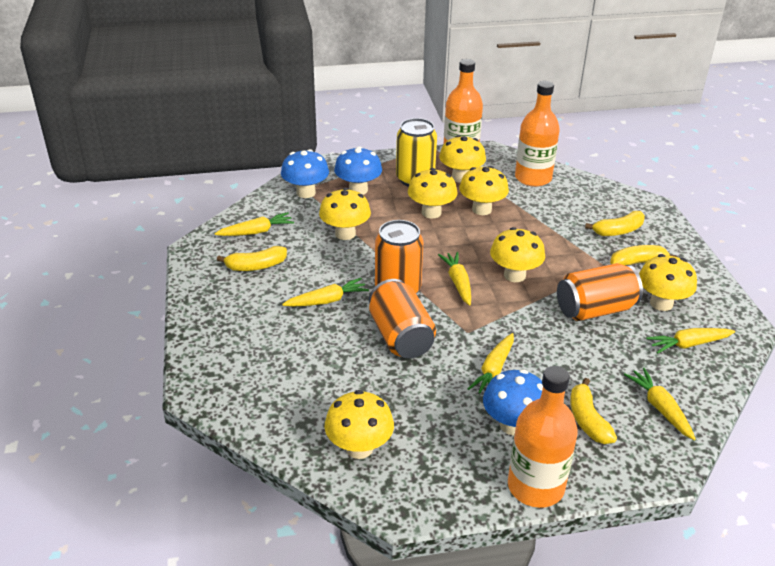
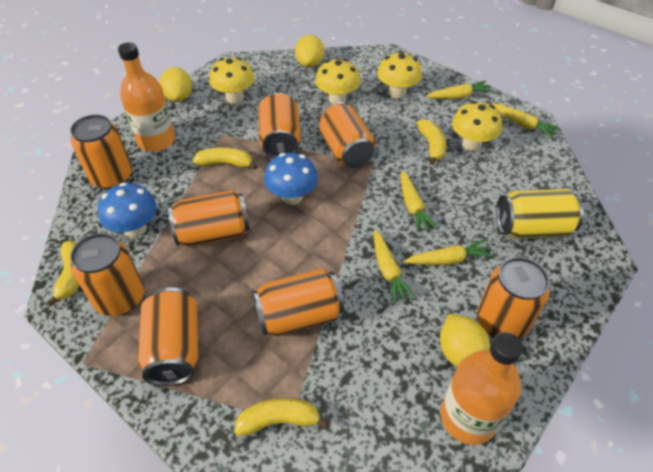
blue mushroom: 3 -> 2
orange bottle: 3 -> 2
orange can: 3 -> 8
yellow carrot: 6 -> 5
yellow lemon: 0 -> 3
yellow mushroom: 7 -> 4

